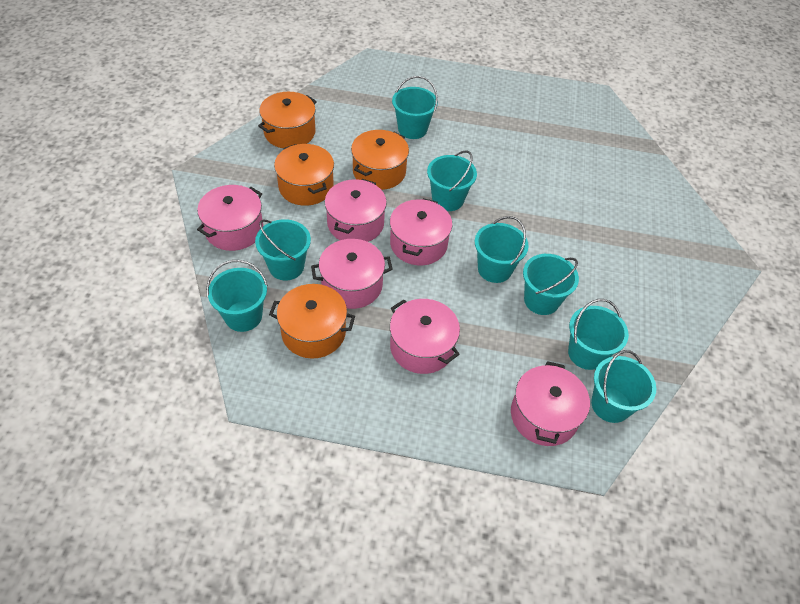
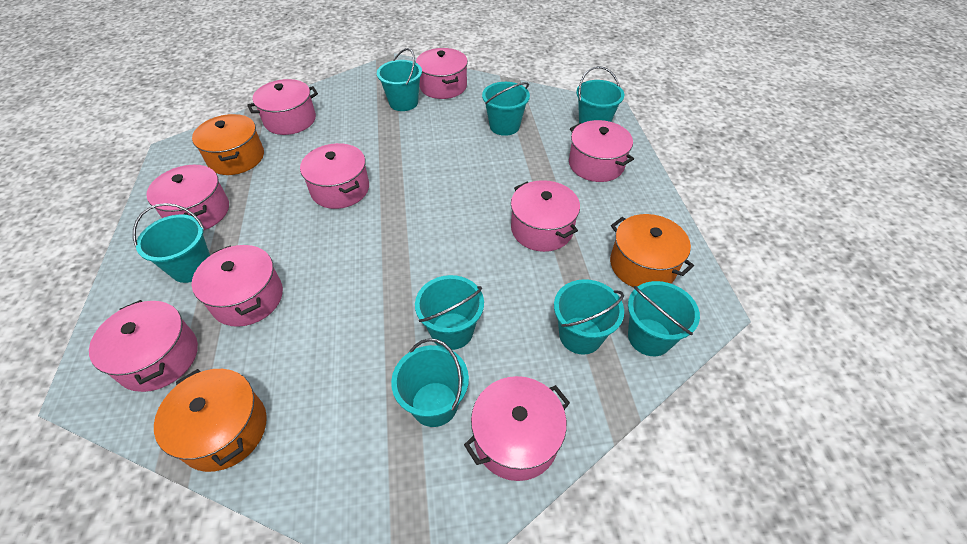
orange pot: 4 -> 3
pink pot: 6 -> 9

